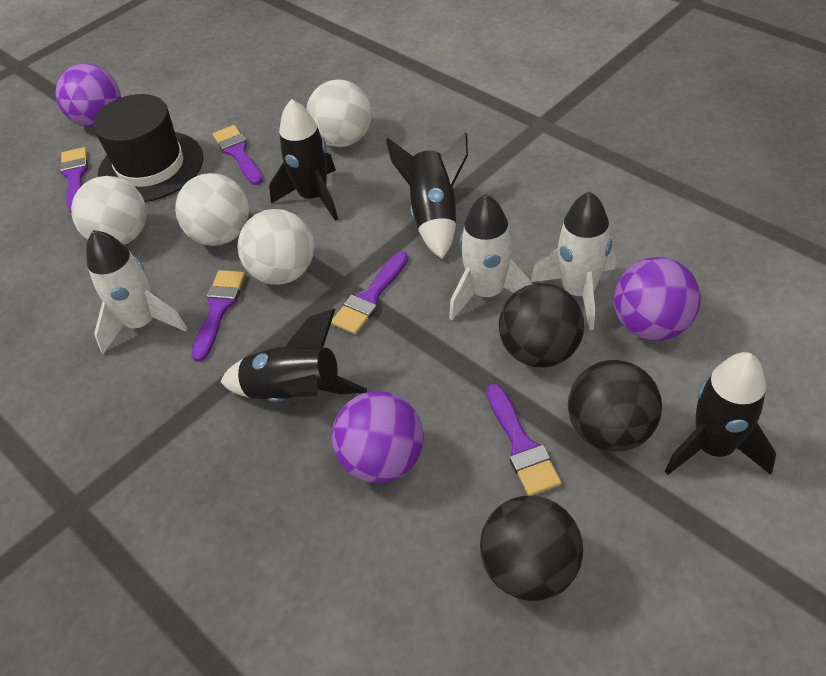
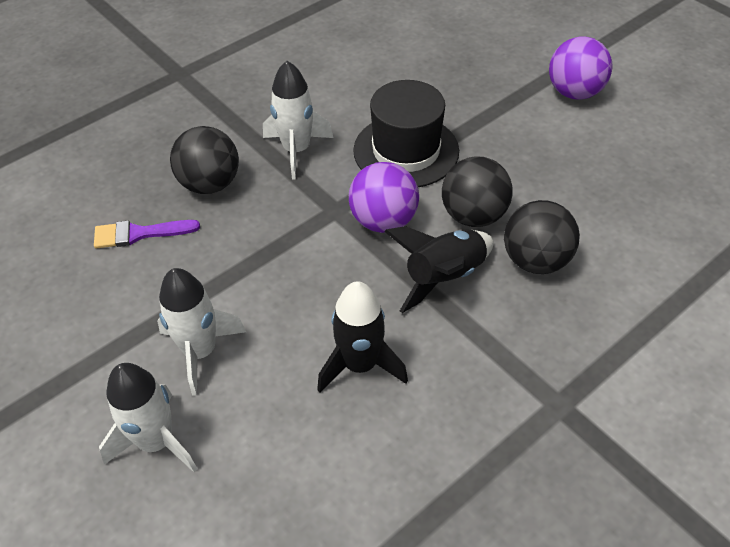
black rocket: 4 -> 2
purple ball: 3 -> 2
purple brush: 5 -> 1
white ball: 4 -> 0

